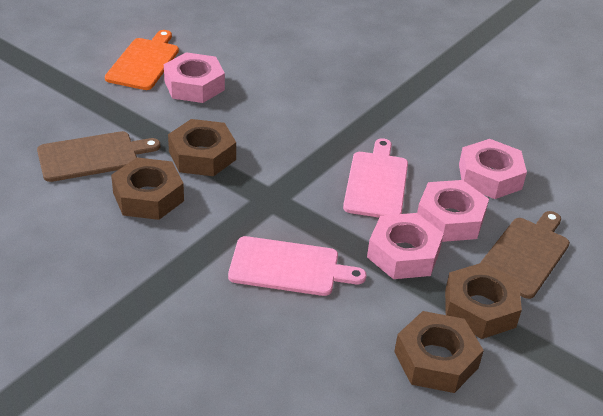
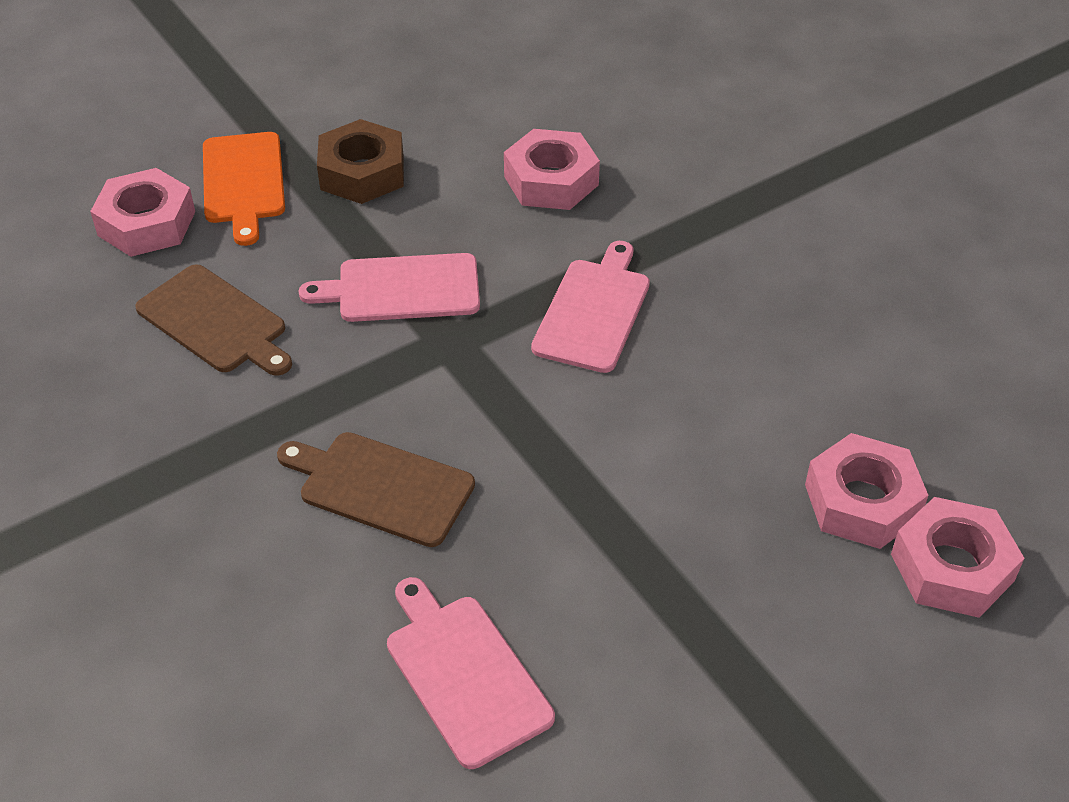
brown nut: 4 -> 1
pink cutting board: 2 -> 3

